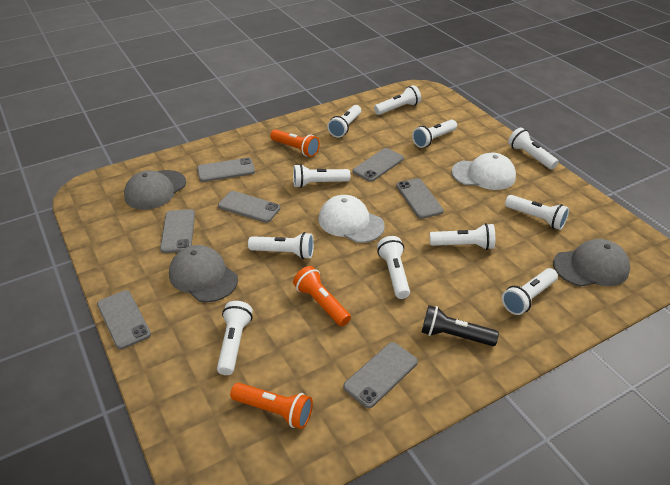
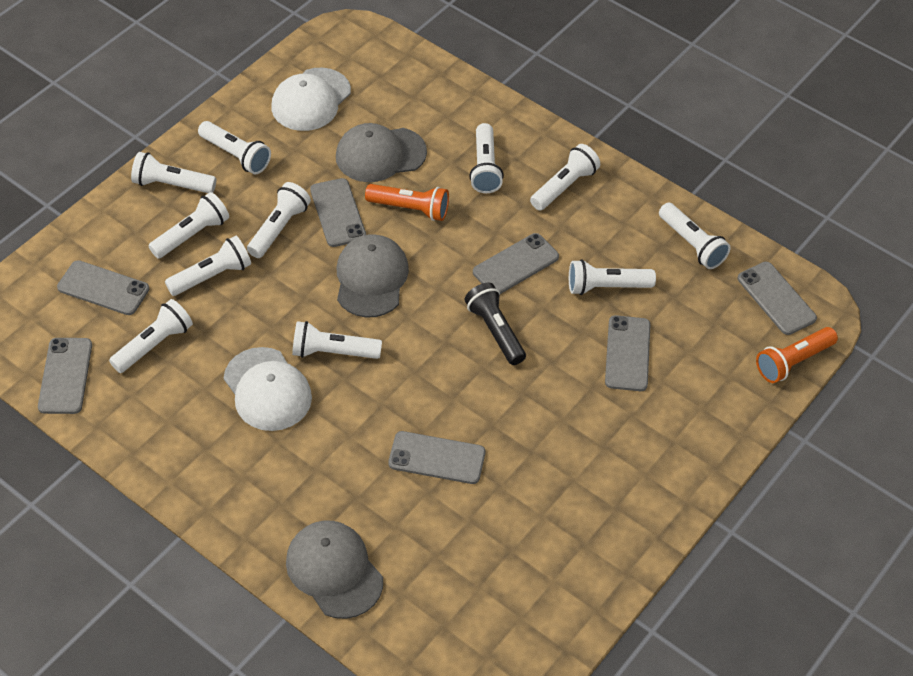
orange flashlight: 3 -> 2

